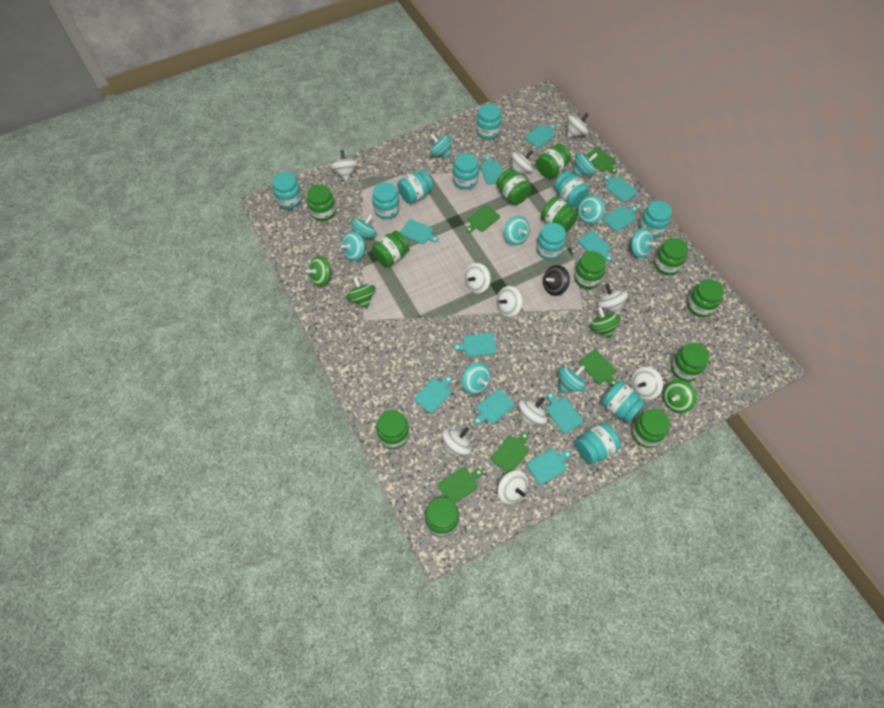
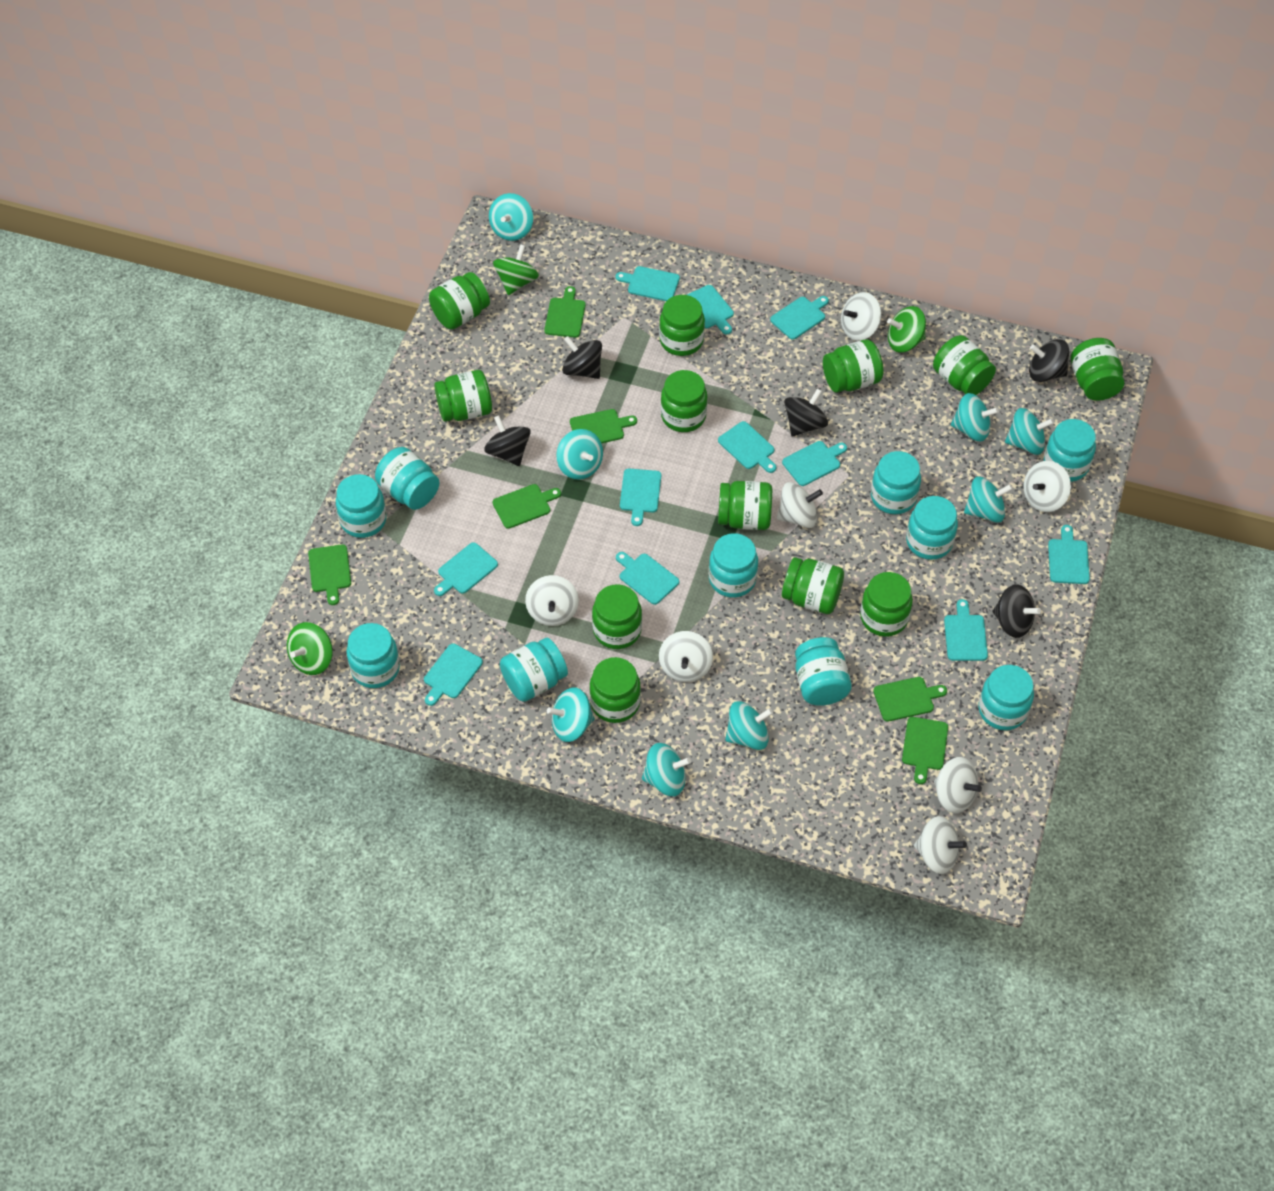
black spinning top: 1 -> 5
green cutting board: 5 -> 6
green spinning top: 4 -> 3
turquoise spinning top: 9 -> 8
white spinning top: 10 -> 7

